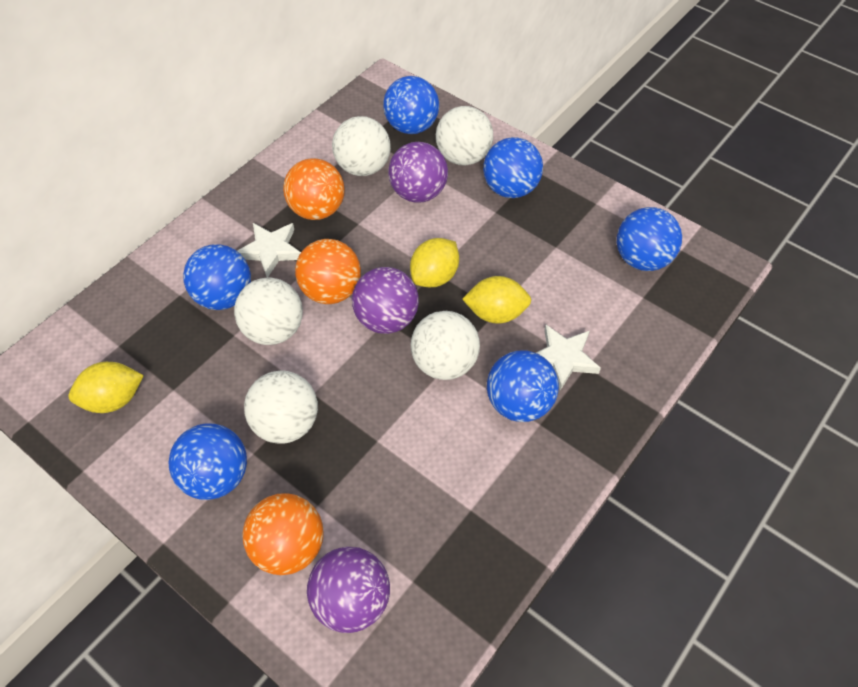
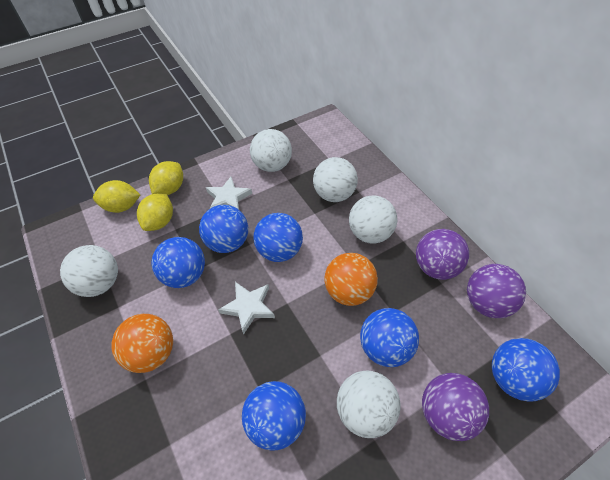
orange ball: 3 -> 2

